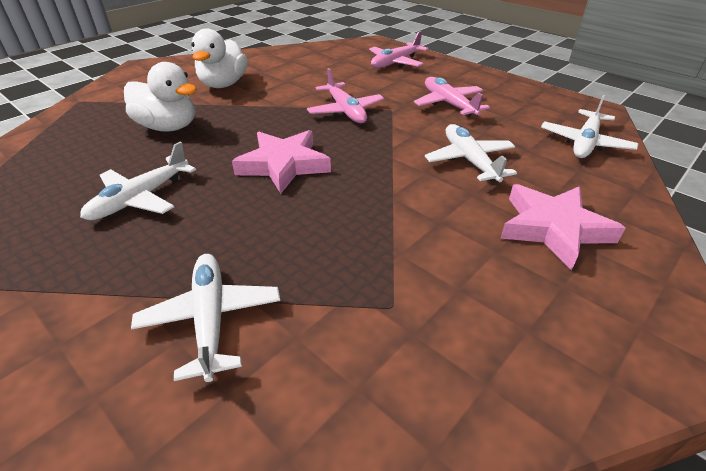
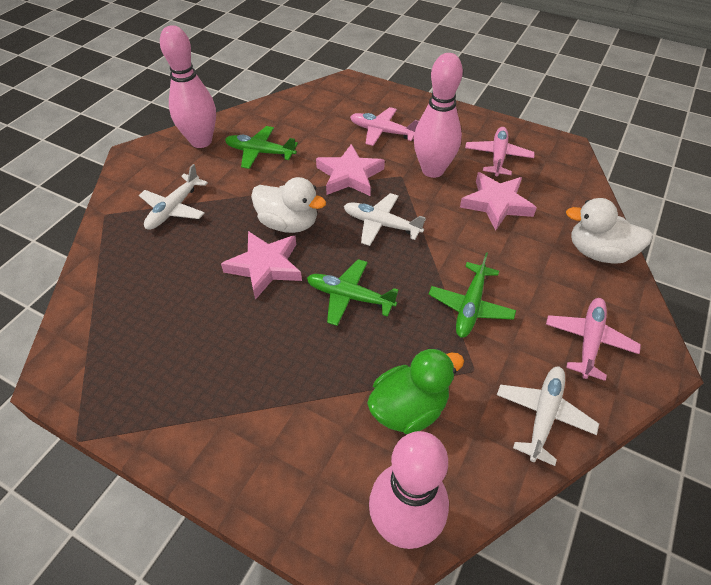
green duck: 0 -> 1
green plane: 0 -> 3
pink bowling pin: 0 -> 3
pink star: 2 -> 3
white plane: 4 -> 3

